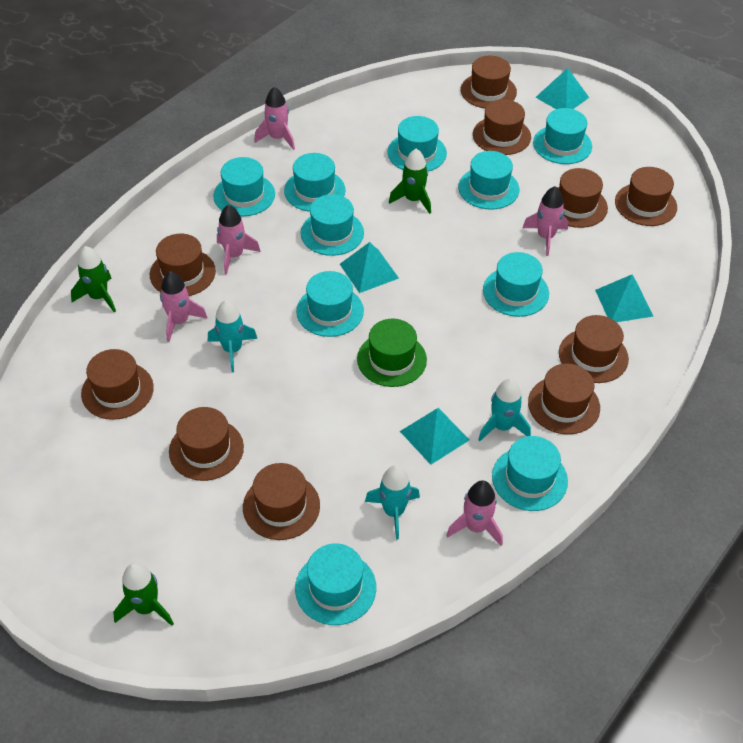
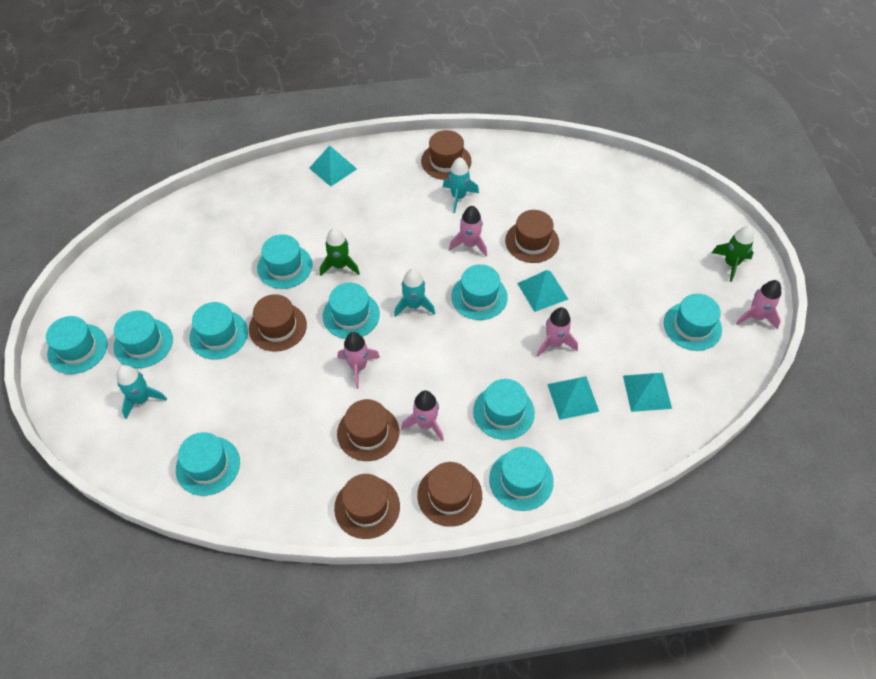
brown hat: 10 -> 6
green hat: 1 -> 0
green rocket: 3 -> 2

